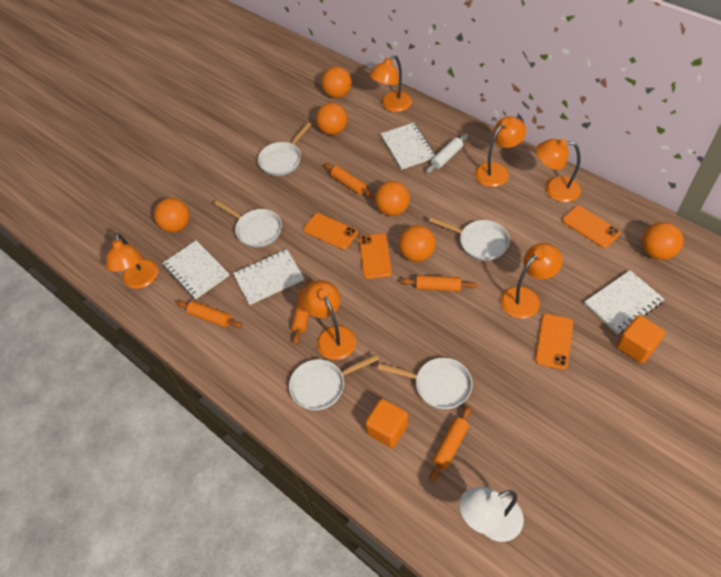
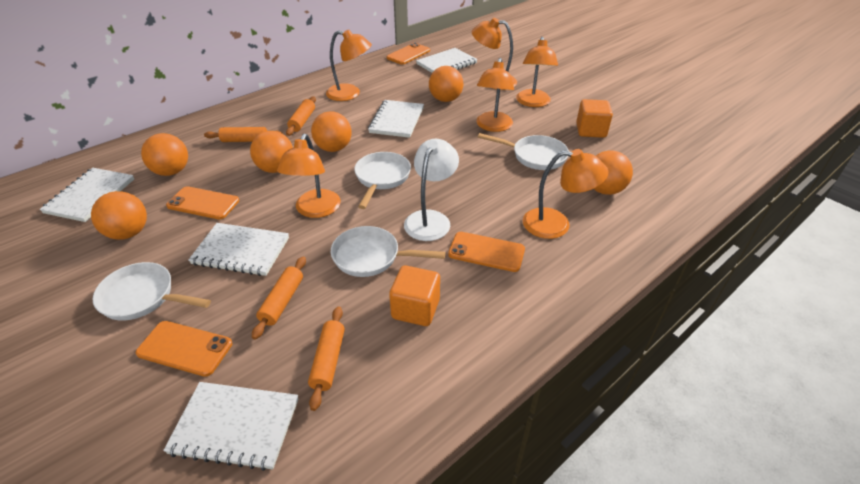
orange rolling pin: 5 -> 4
white notebook: 4 -> 5
white pan: 5 -> 4
white rolling pin: 1 -> 0

